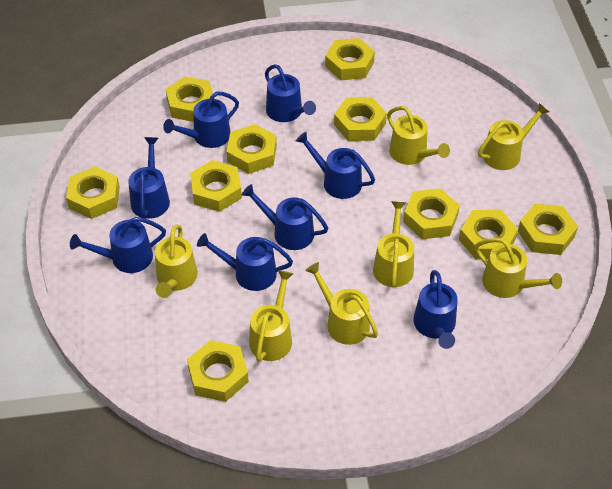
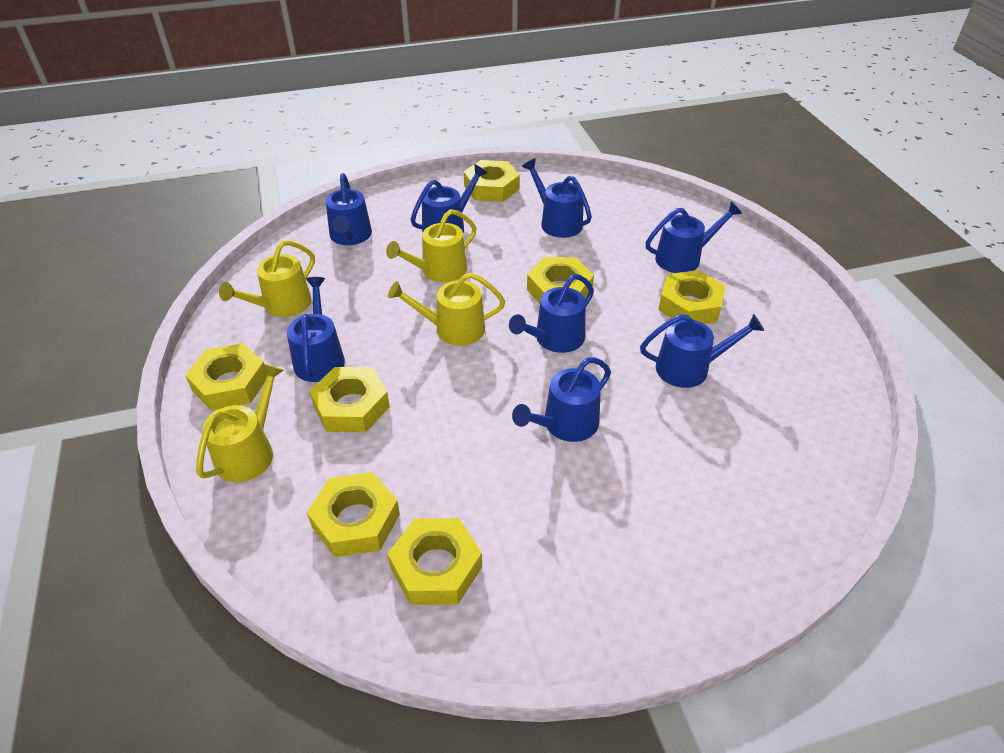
yellow nut: 10 -> 7
yellow watering can: 7 -> 4

